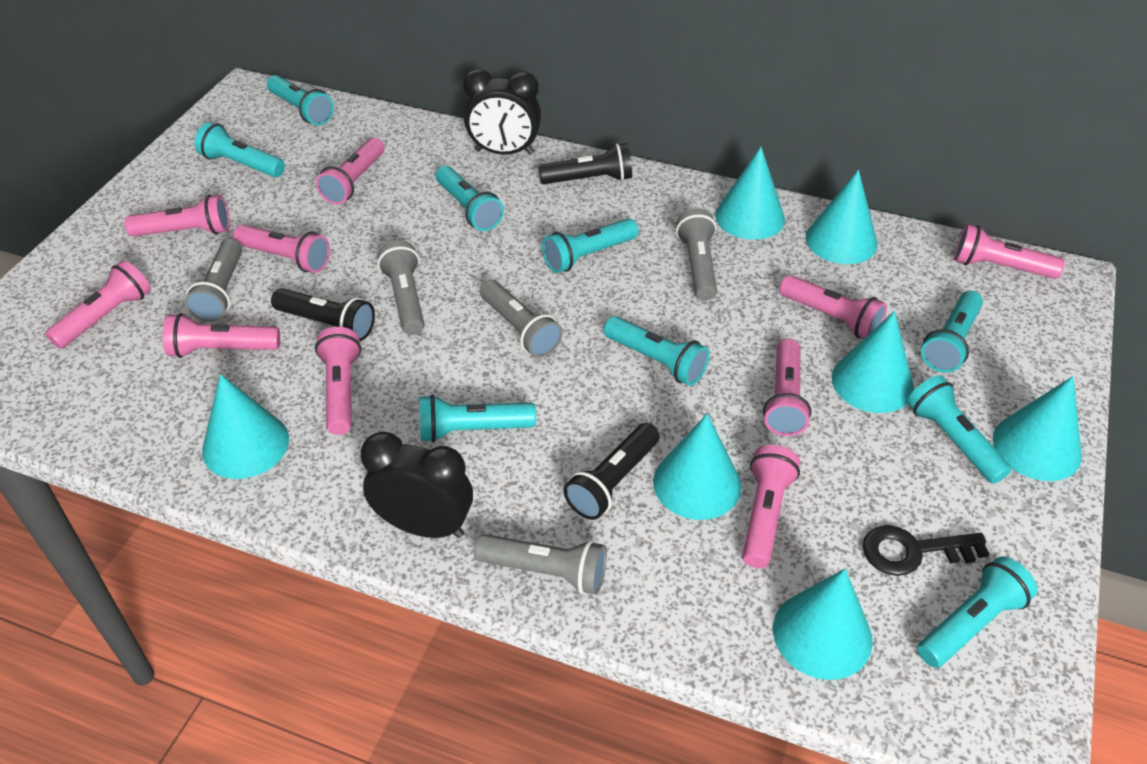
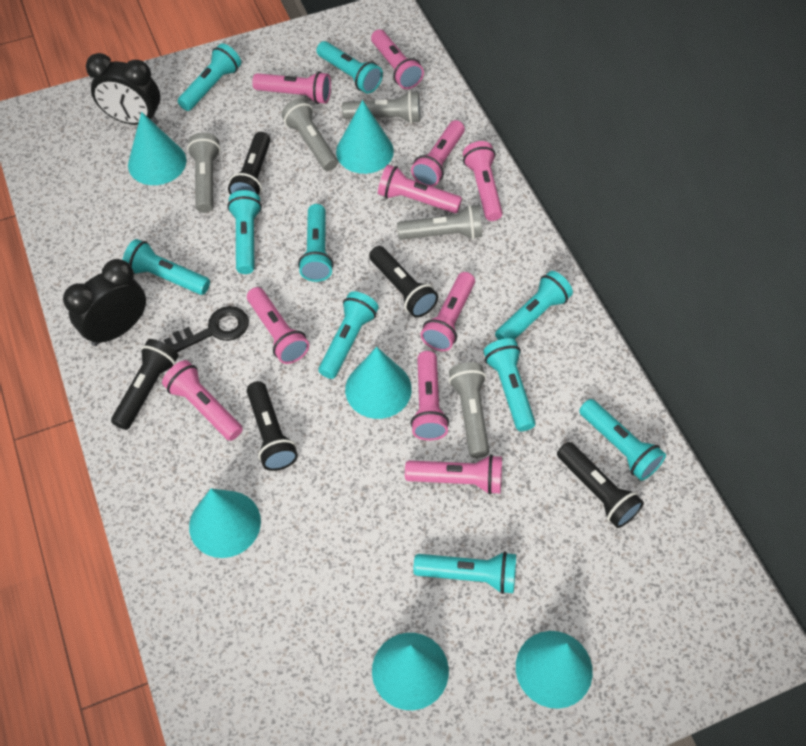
black flashlight: 3 -> 5
turquoise cone: 7 -> 6
turquoise flashlight: 9 -> 10

